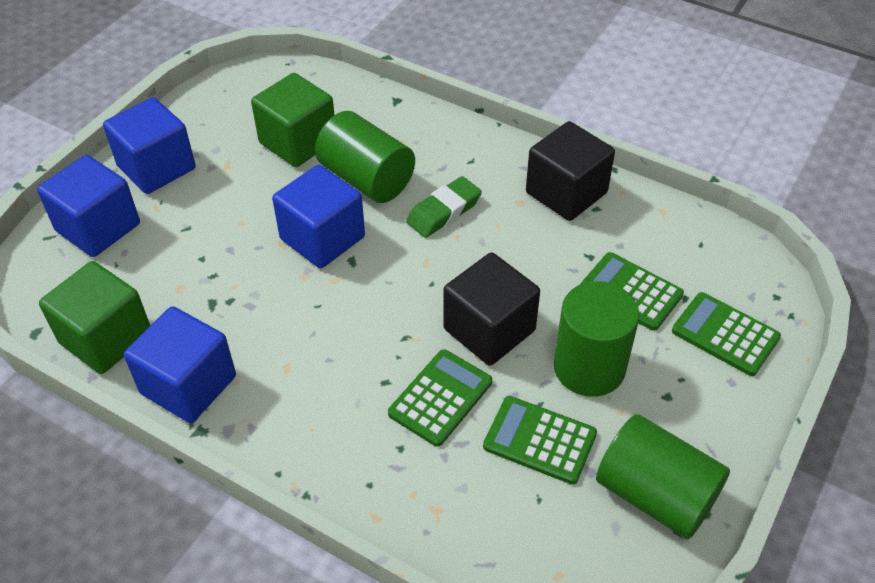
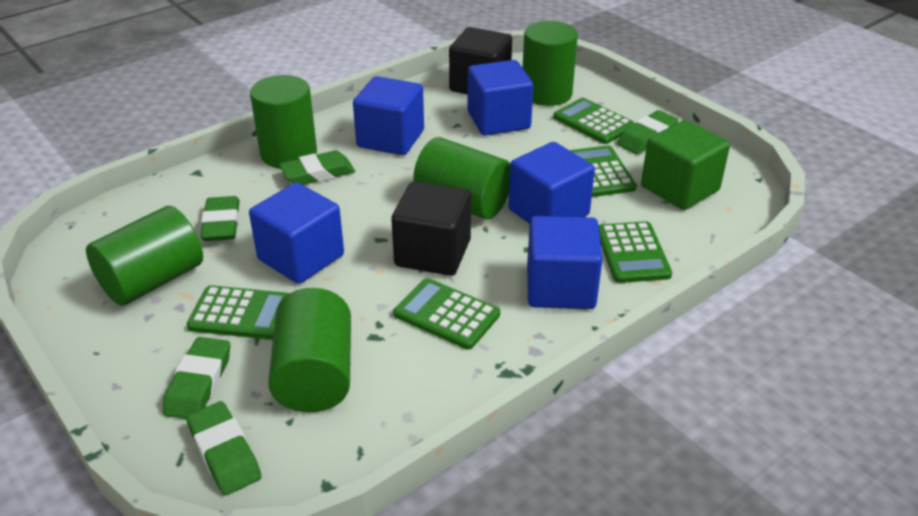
blue cube: 4 -> 5
green calculator: 4 -> 5
green cube: 2 -> 1
green cylinder: 3 -> 5
green eraser: 1 -> 5

